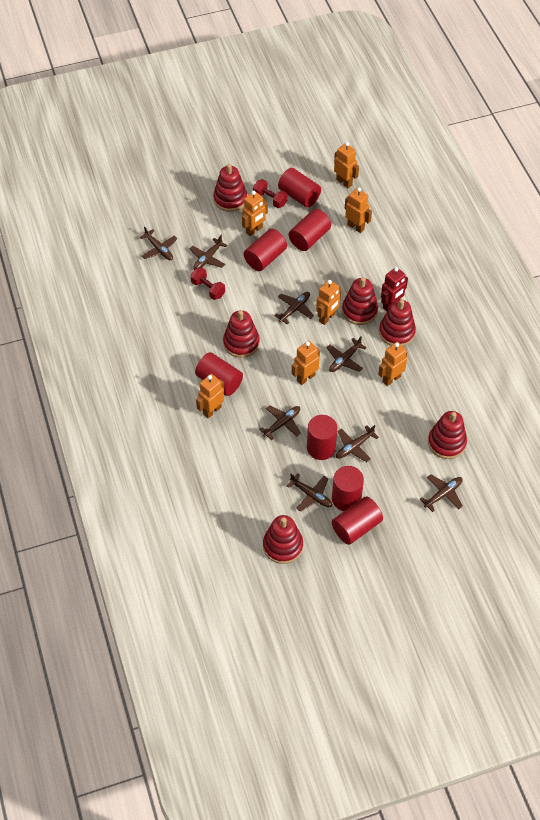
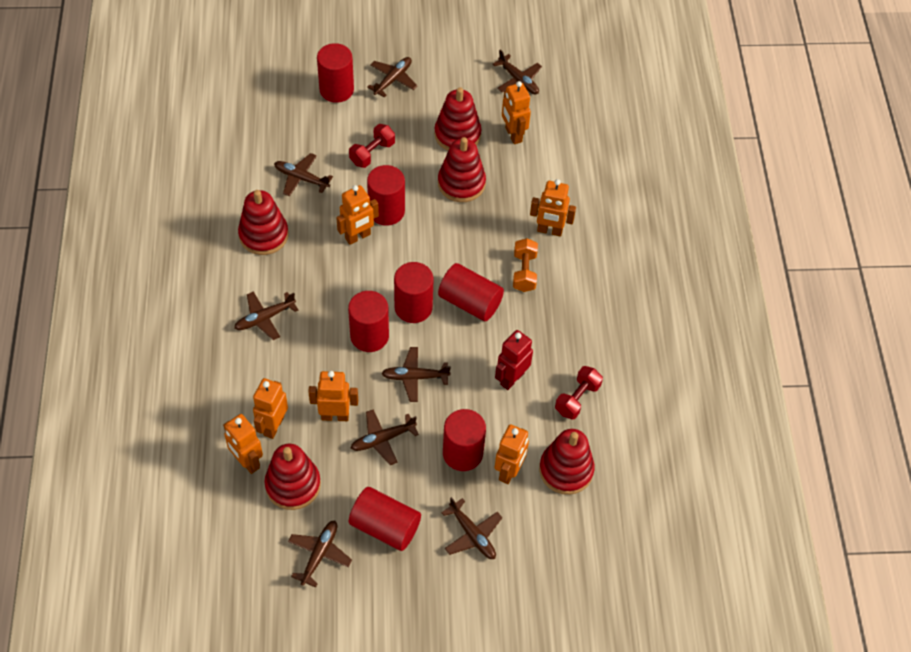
orange dumbbell: 0 -> 1
red stacking toy: 6 -> 5

